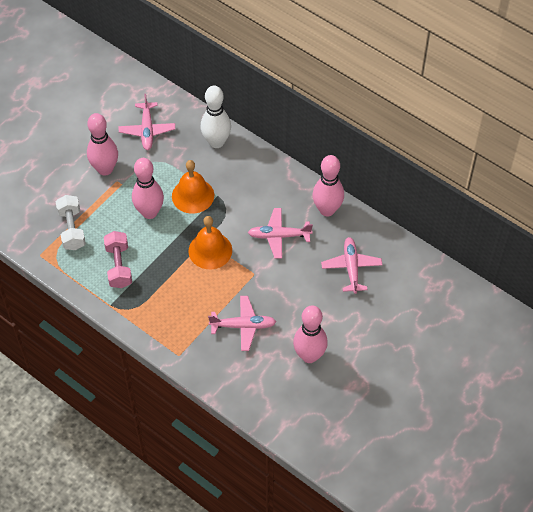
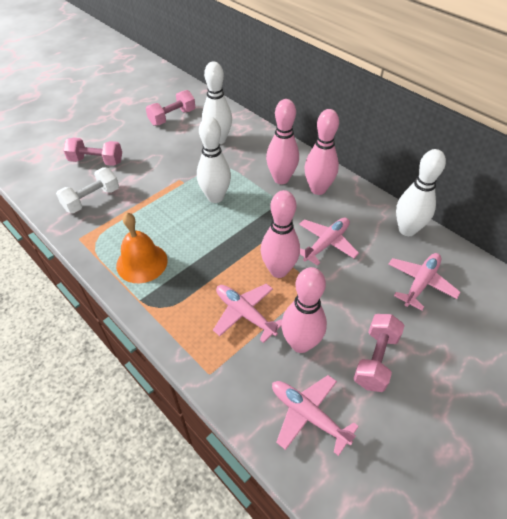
orange bell: 2 -> 1
pink dumbbell: 1 -> 3
white bowling pin: 1 -> 3

